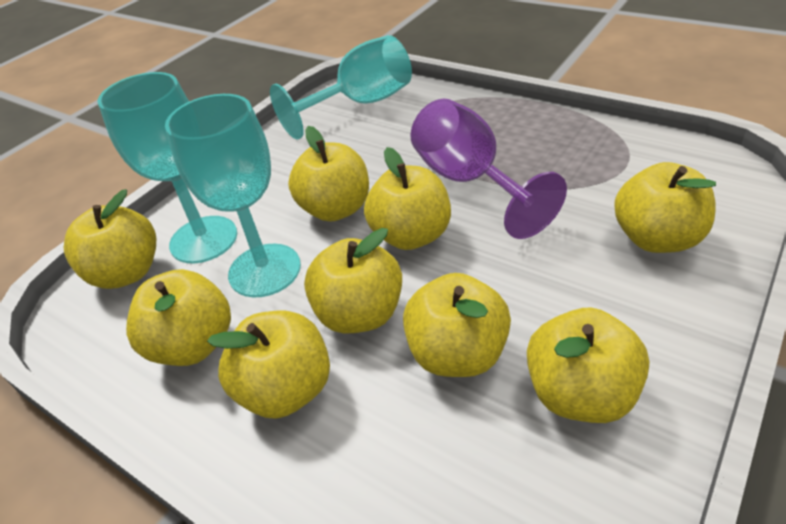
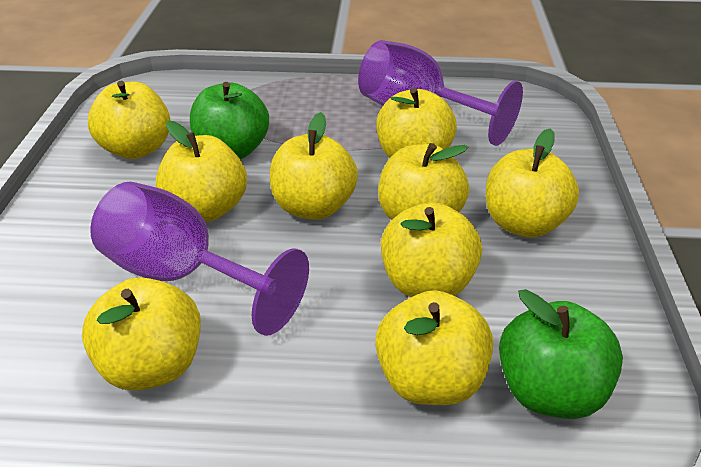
green apple: 0 -> 2
purple goblet: 1 -> 2
turquoise goblet: 3 -> 0

